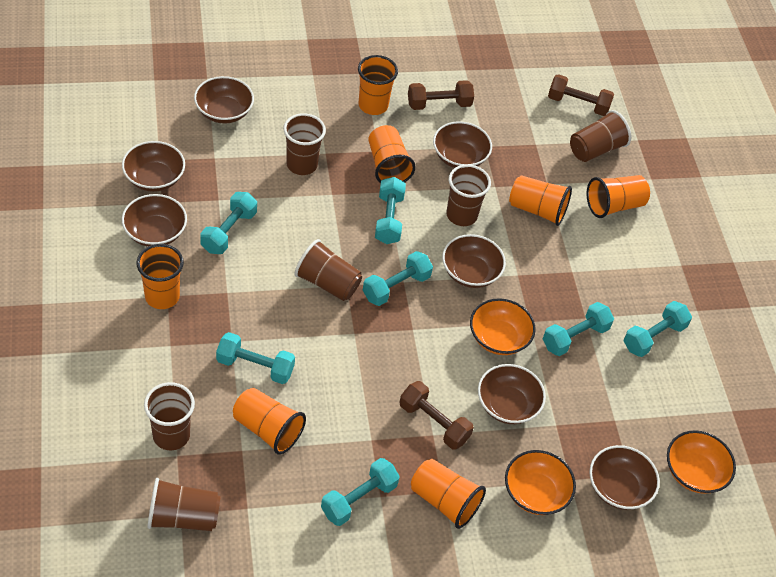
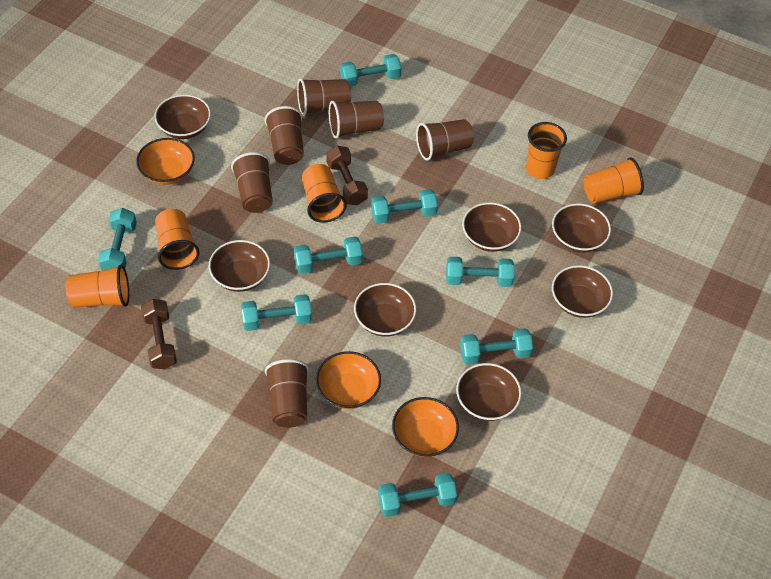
brown dumbbell: 3 -> 2
orange cup: 7 -> 5
turquoise dumbbell: 7 -> 8

